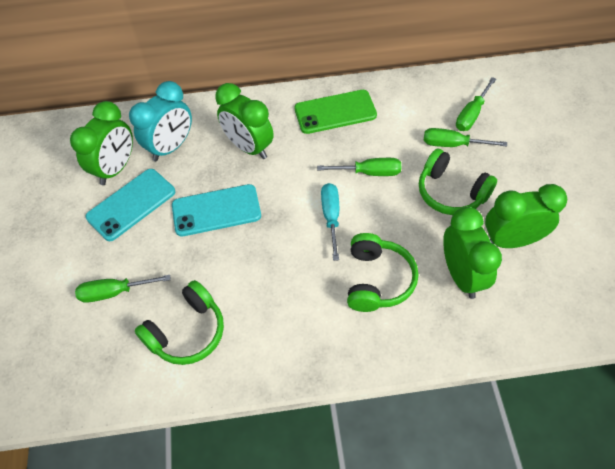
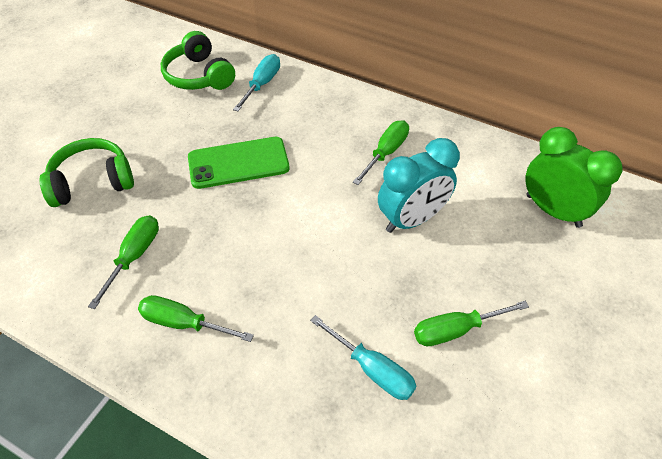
green clock: 4 -> 1
green headphones: 3 -> 2
turquoise phone: 2 -> 0
turquoise screwdriver: 1 -> 2

